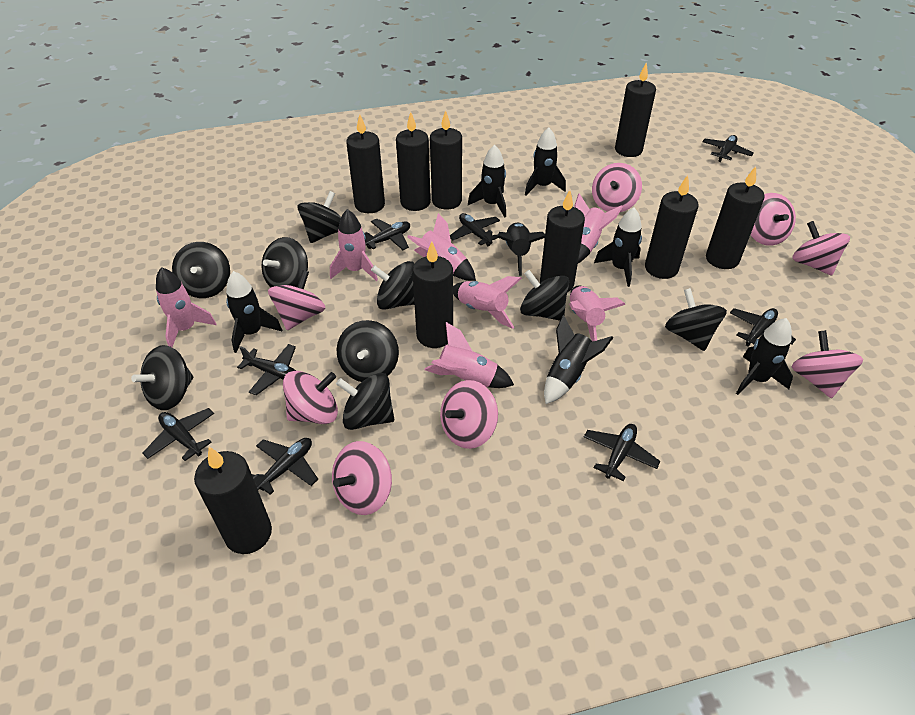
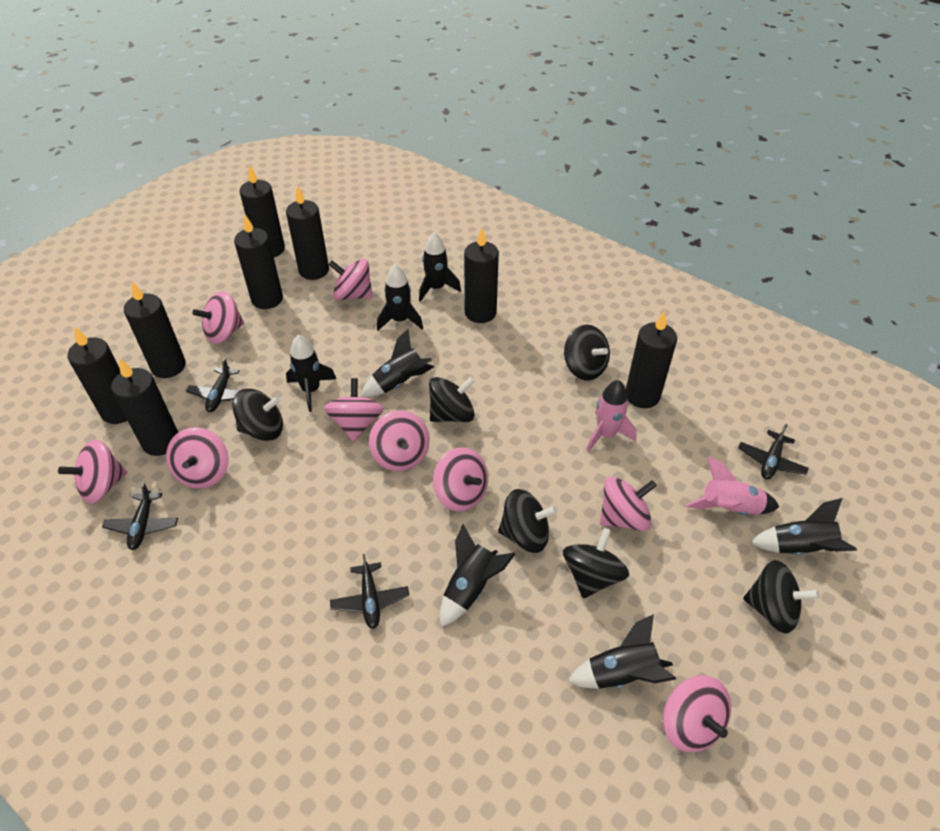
black candle: 9 -> 8
black plane: 8 -> 4
black spinning top: 9 -> 6
pink rocket: 7 -> 2
pink spinning top: 8 -> 9

